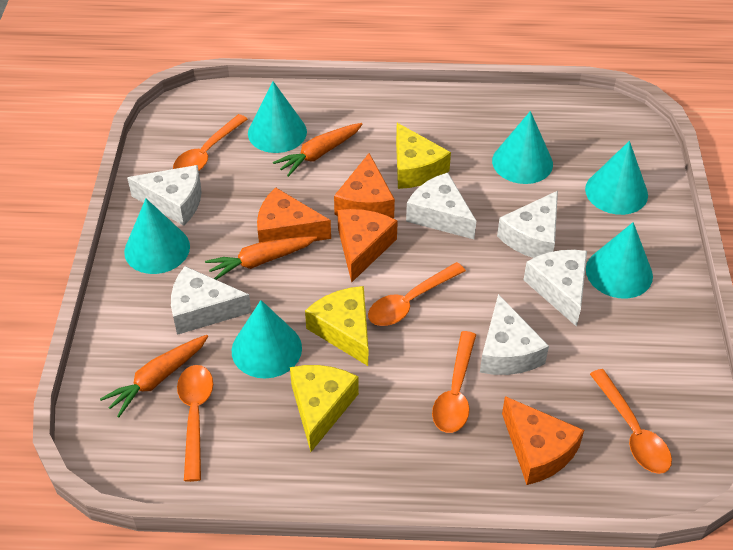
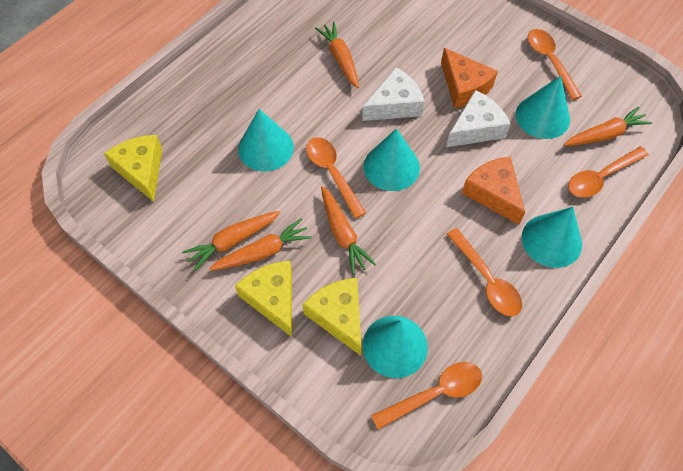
orange carrot: 3 -> 5
orange cheese: 4 -> 2
turquoise cone: 6 -> 5
white cheese: 6 -> 2

